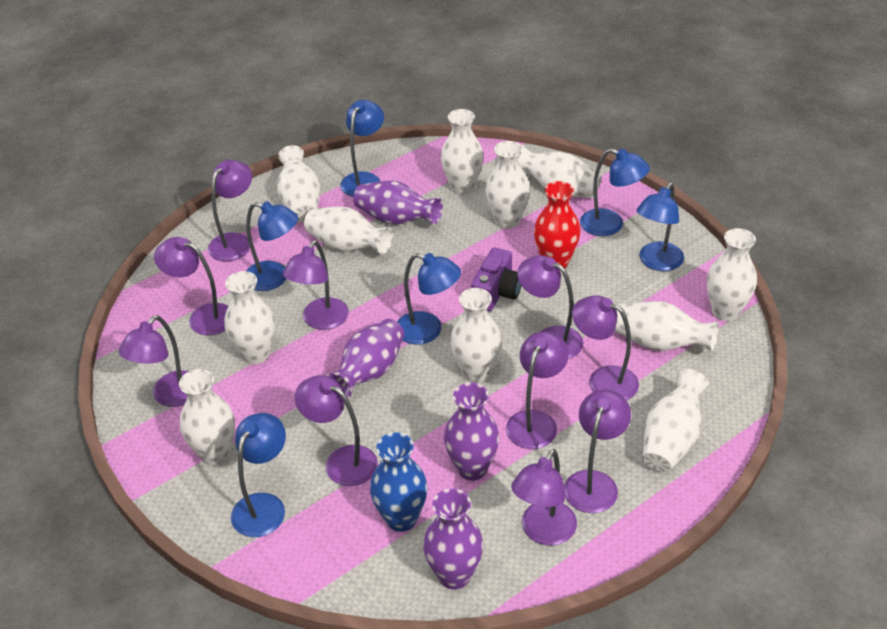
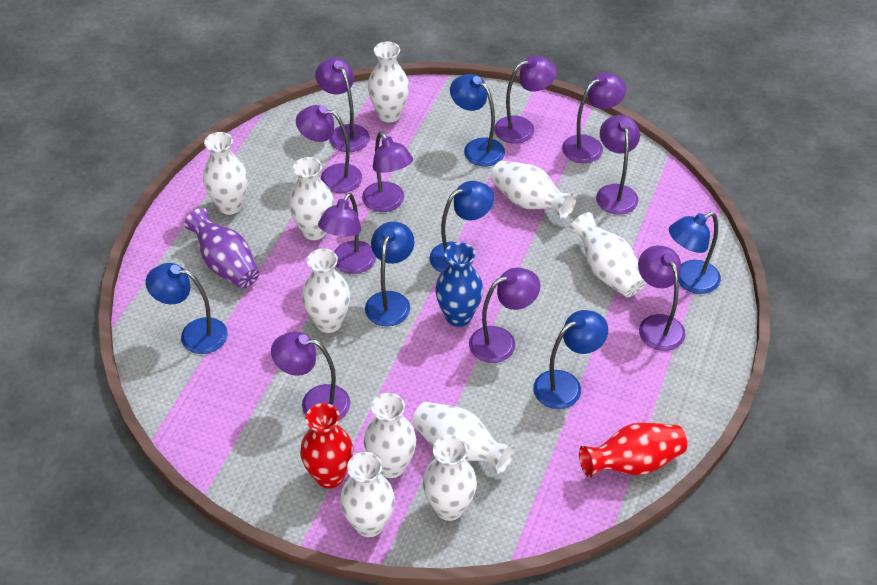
purple camera: 1 -> 0
purple vase: 4 -> 1
red vase: 1 -> 2
white vase: 11 -> 10

